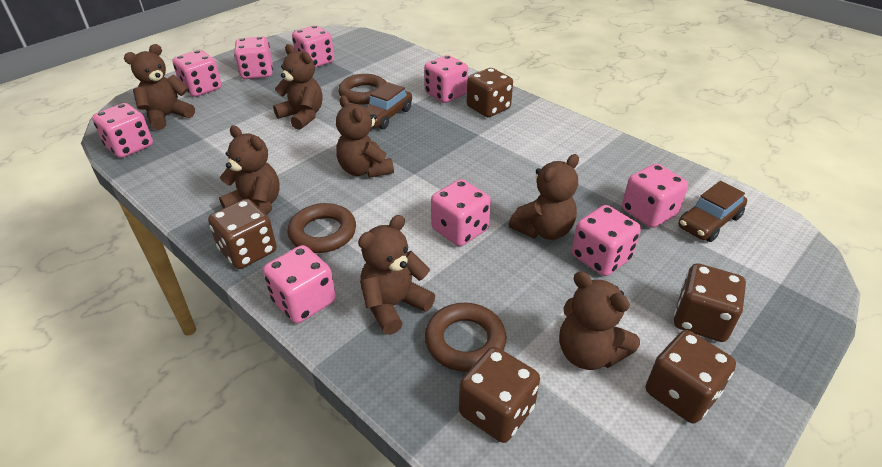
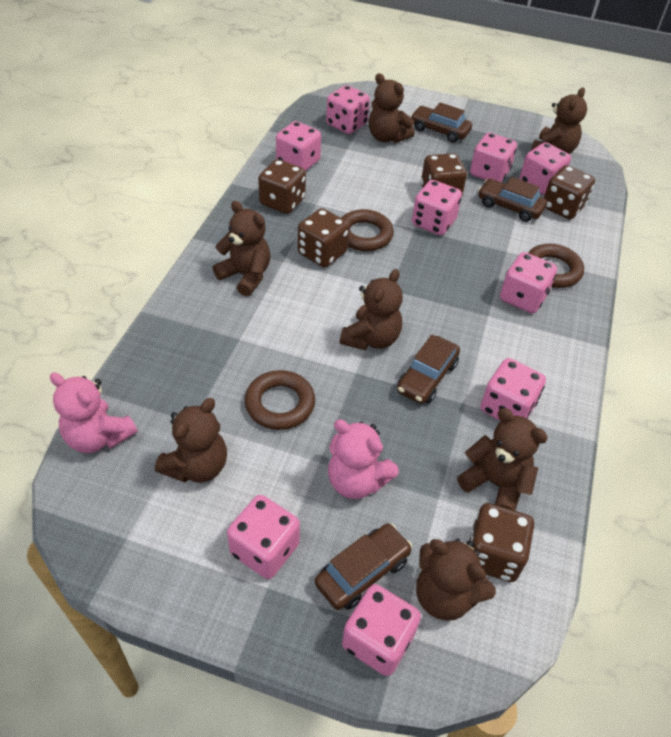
brown car: 2 -> 4
pink teddy bear: 0 -> 2

